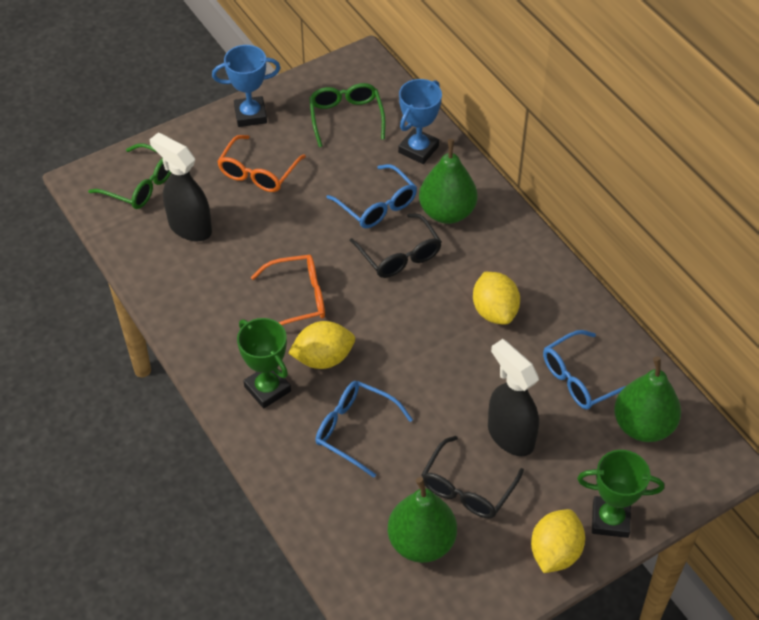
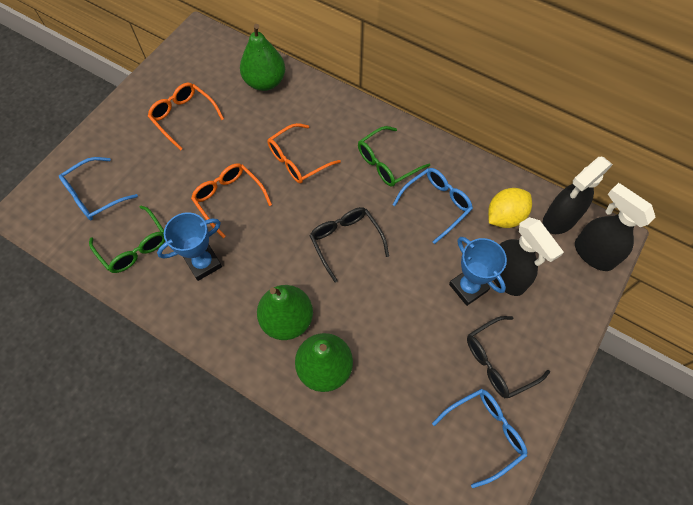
black spray bottle: 2 -> 3
green trophy: 2 -> 0
orange glasses: 2 -> 3
yellow lemon: 3 -> 1

